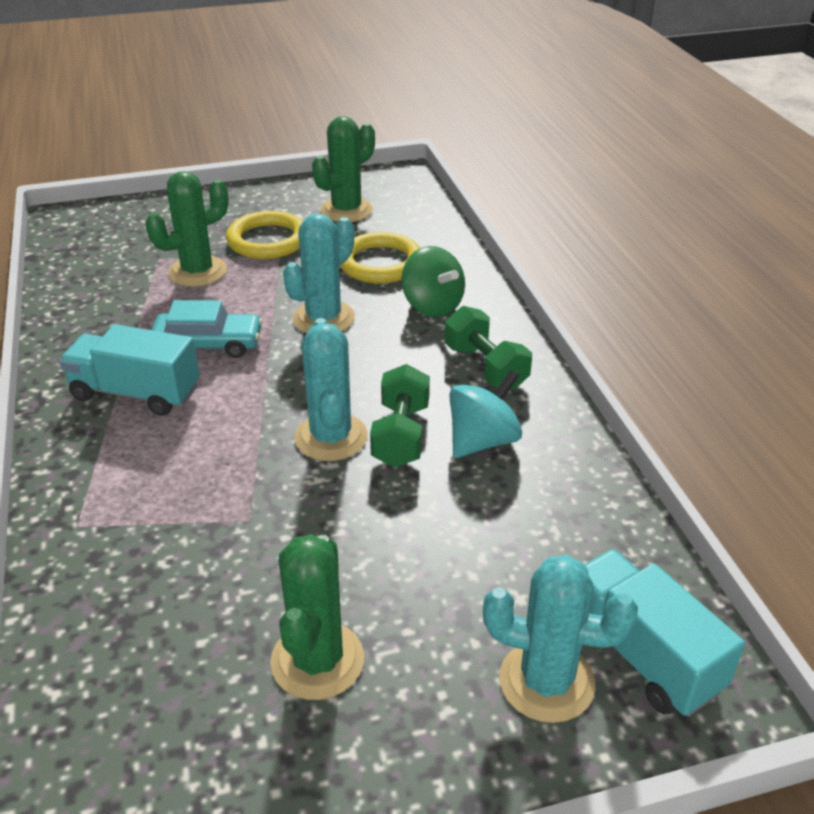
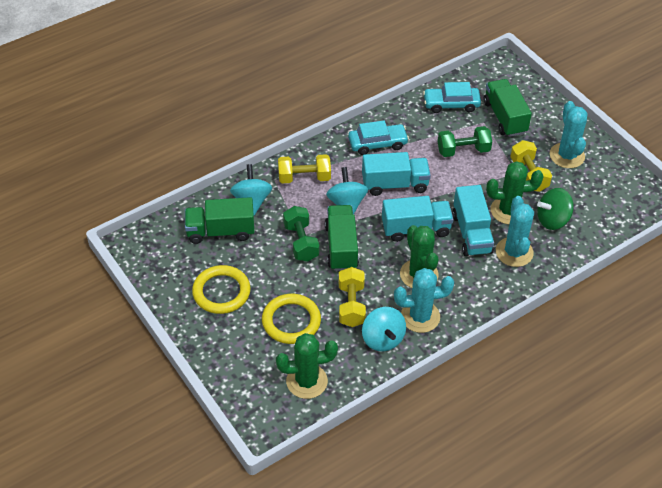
green truck: 0 -> 3
turquoise car: 1 -> 2
turquoise spinning top: 1 -> 3
turquoise truck: 2 -> 3
yellow dumbbell: 0 -> 3

